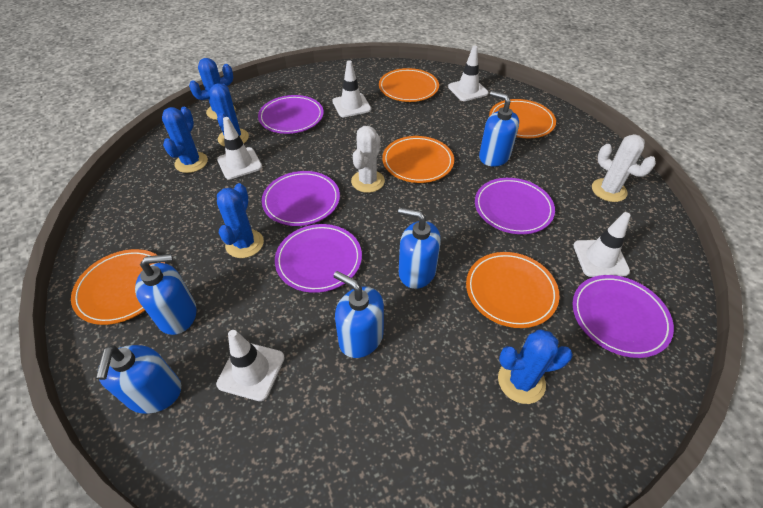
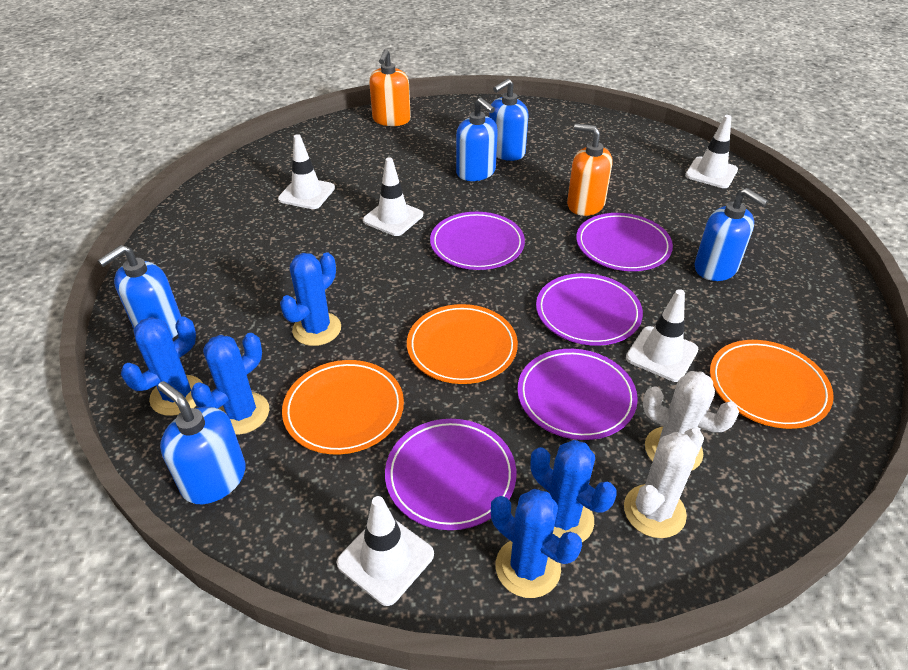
orange plate: 5 -> 3
orange soap dispenser: 0 -> 2

